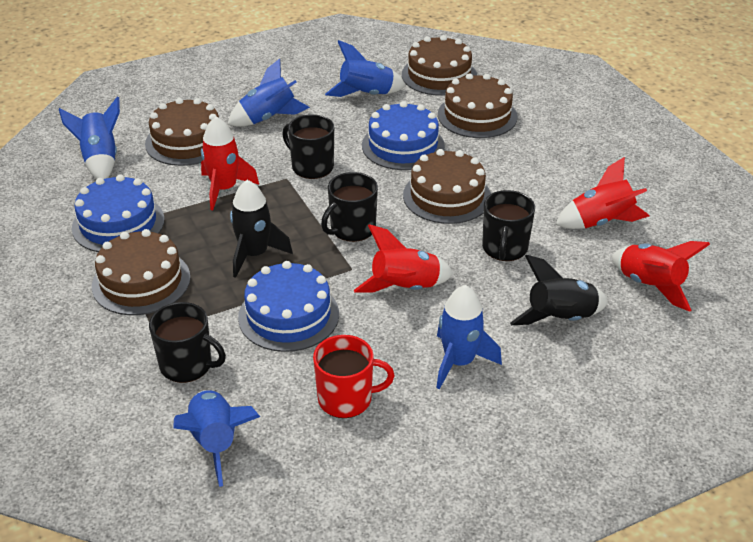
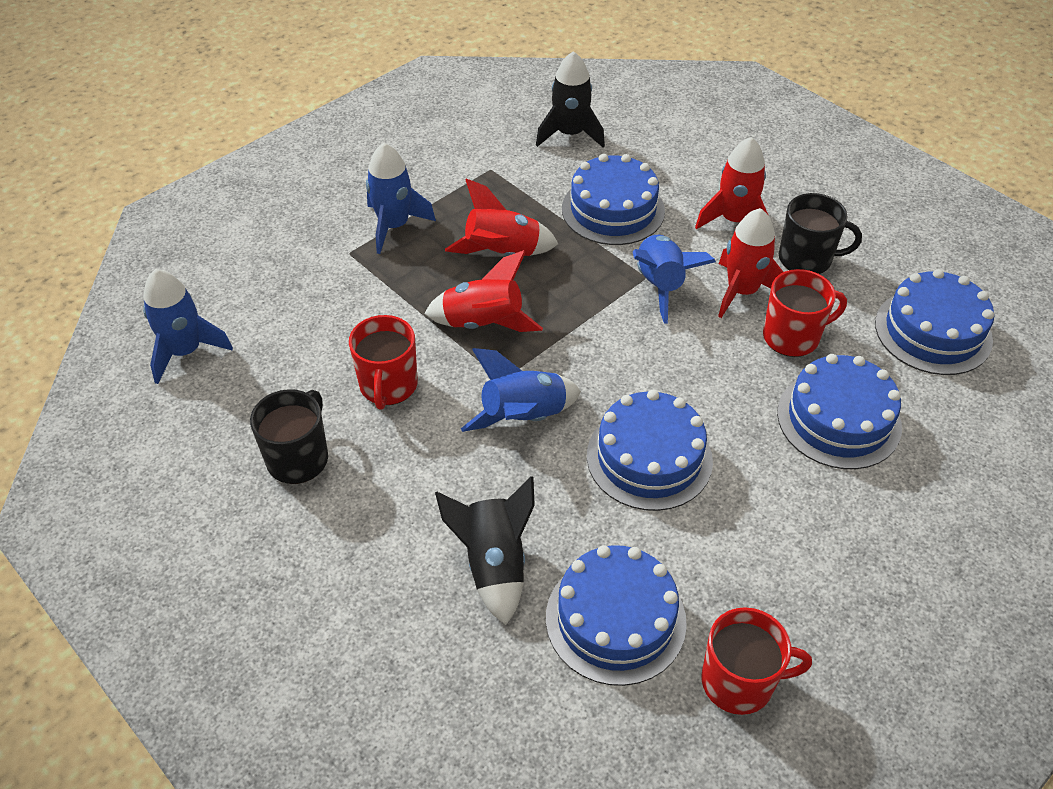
black mug: 4 -> 2
blue cake: 3 -> 5
blue rocket: 5 -> 4
brown cake: 5 -> 0
red mug: 1 -> 3

